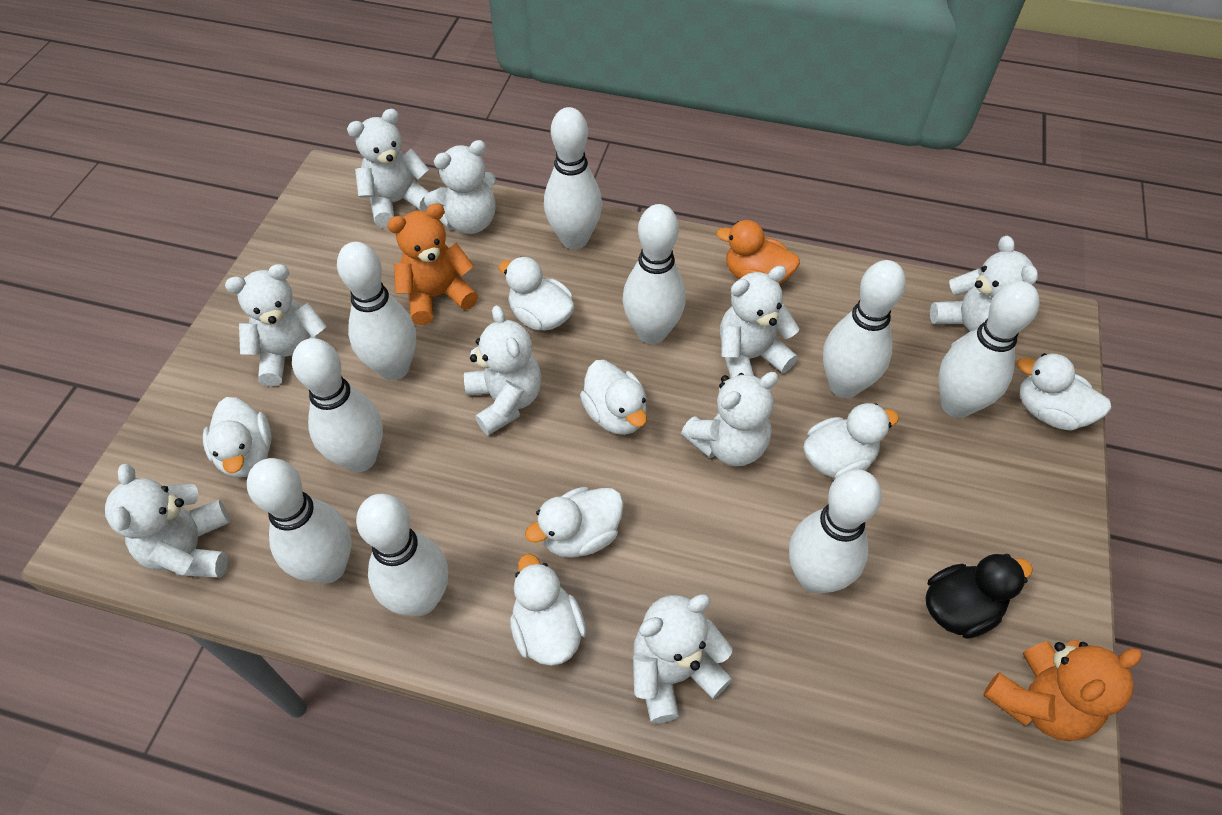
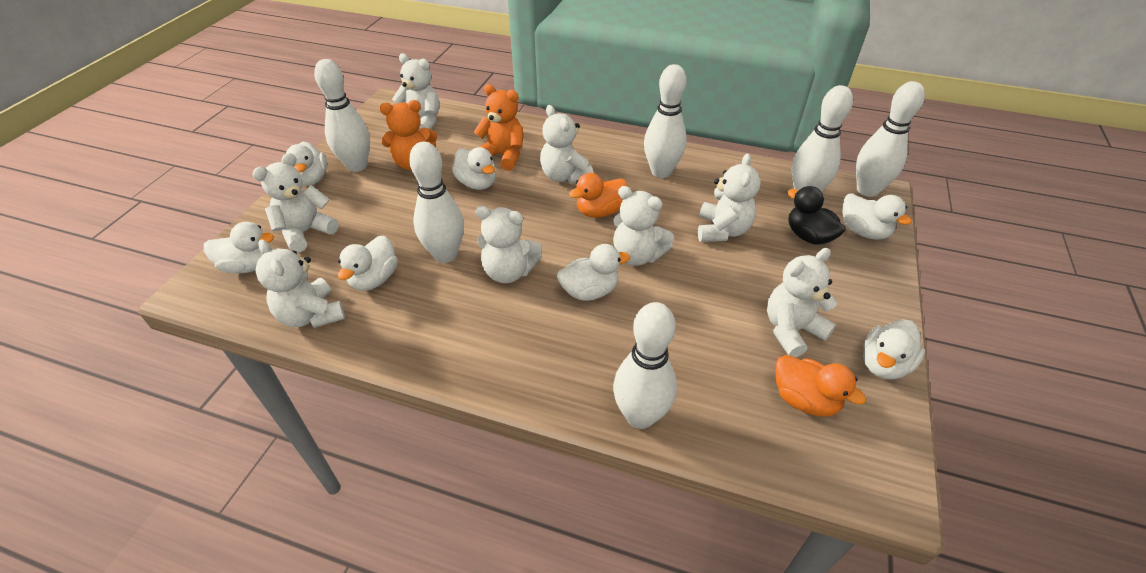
orange duck: 1 -> 2
white bowling pin: 9 -> 6
white teddy bear: 9 -> 8

